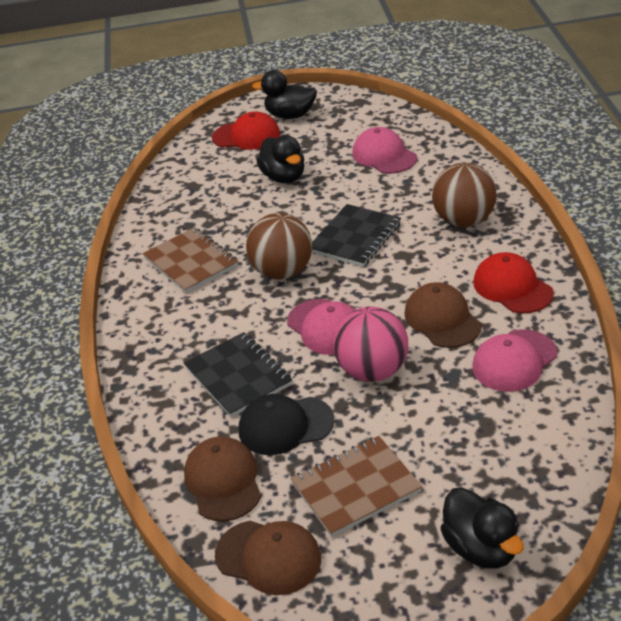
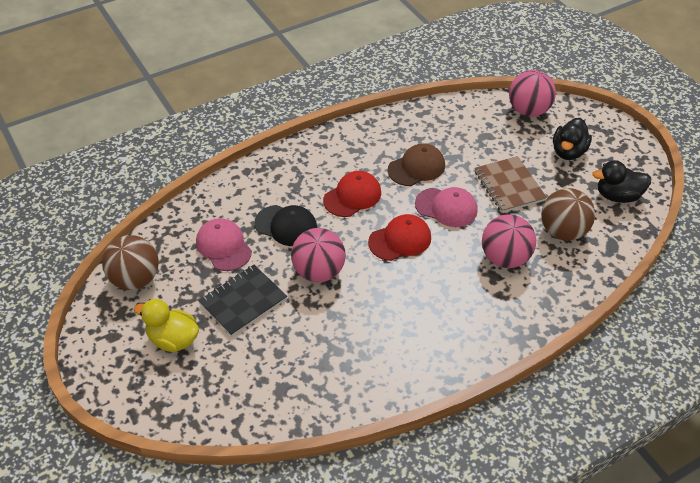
black duck: 3 -> 2
black notebook: 2 -> 1
brown cap: 3 -> 1
brown notebook: 2 -> 1
pink ball: 1 -> 3
pink cap: 3 -> 2
yellow duck: 0 -> 1

